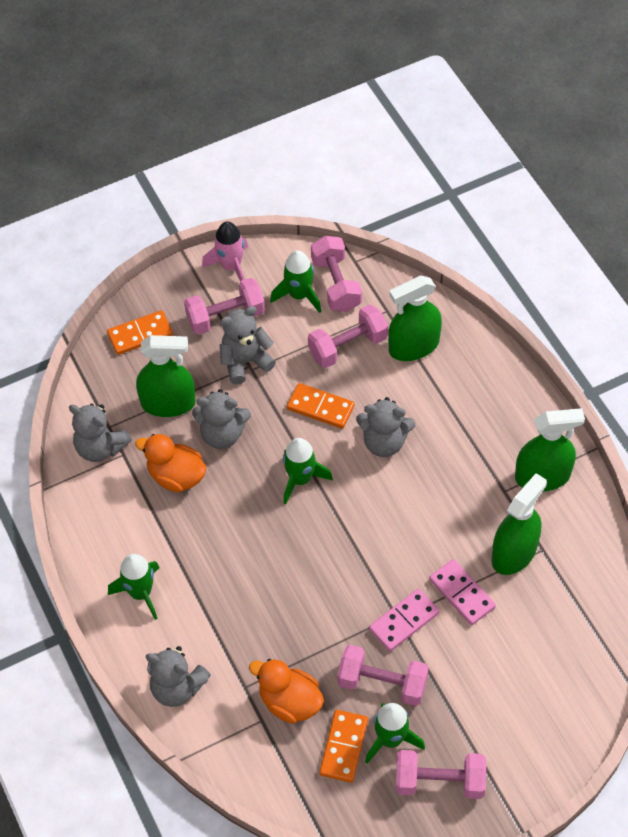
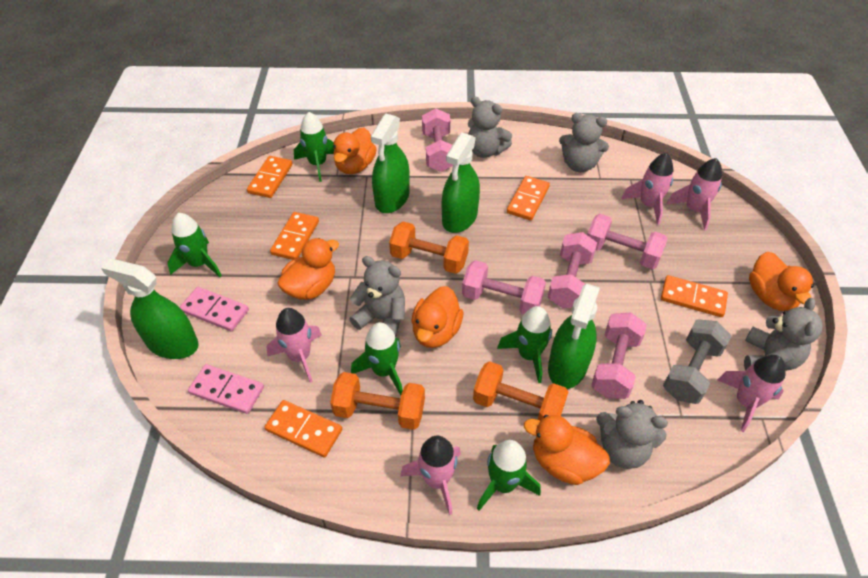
green rocket: 4 -> 5
grey dumbbell: 0 -> 1
orange domino: 3 -> 5
orange duck: 2 -> 5
orange dumbbell: 0 -> 3
pink rocket: 1 -> 5

